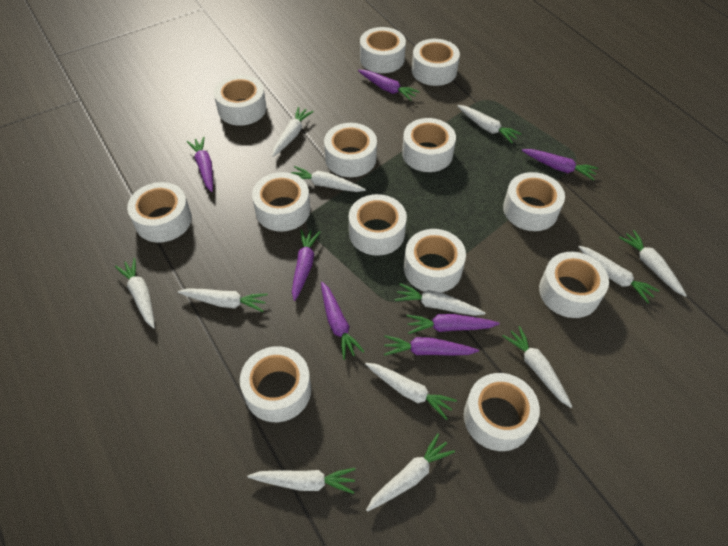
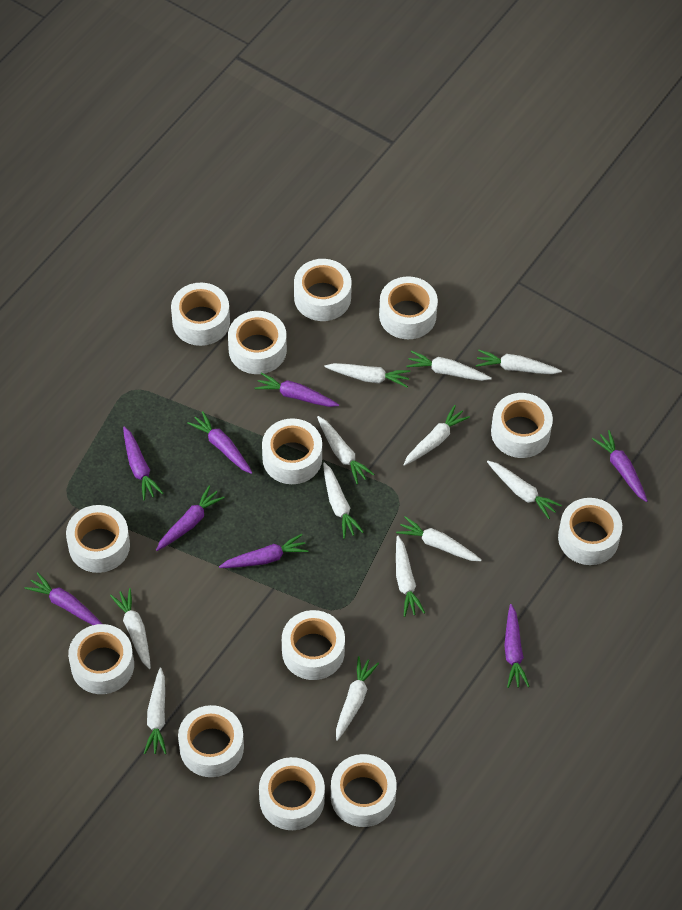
purple carrot: 7 -> 8

